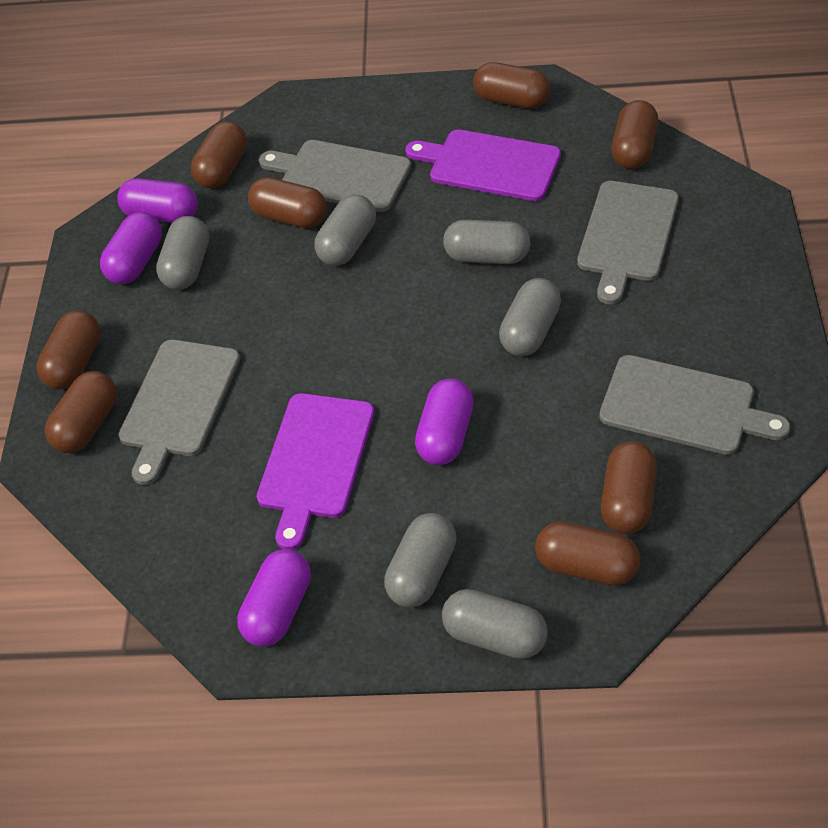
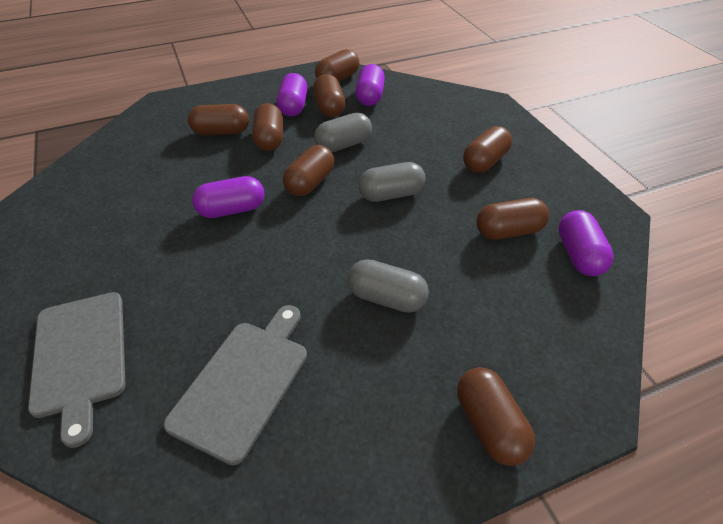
grey capsule: 6 -> 3
grey cutting board: 4 -> 2
purple cutting board: 2 -> 0

